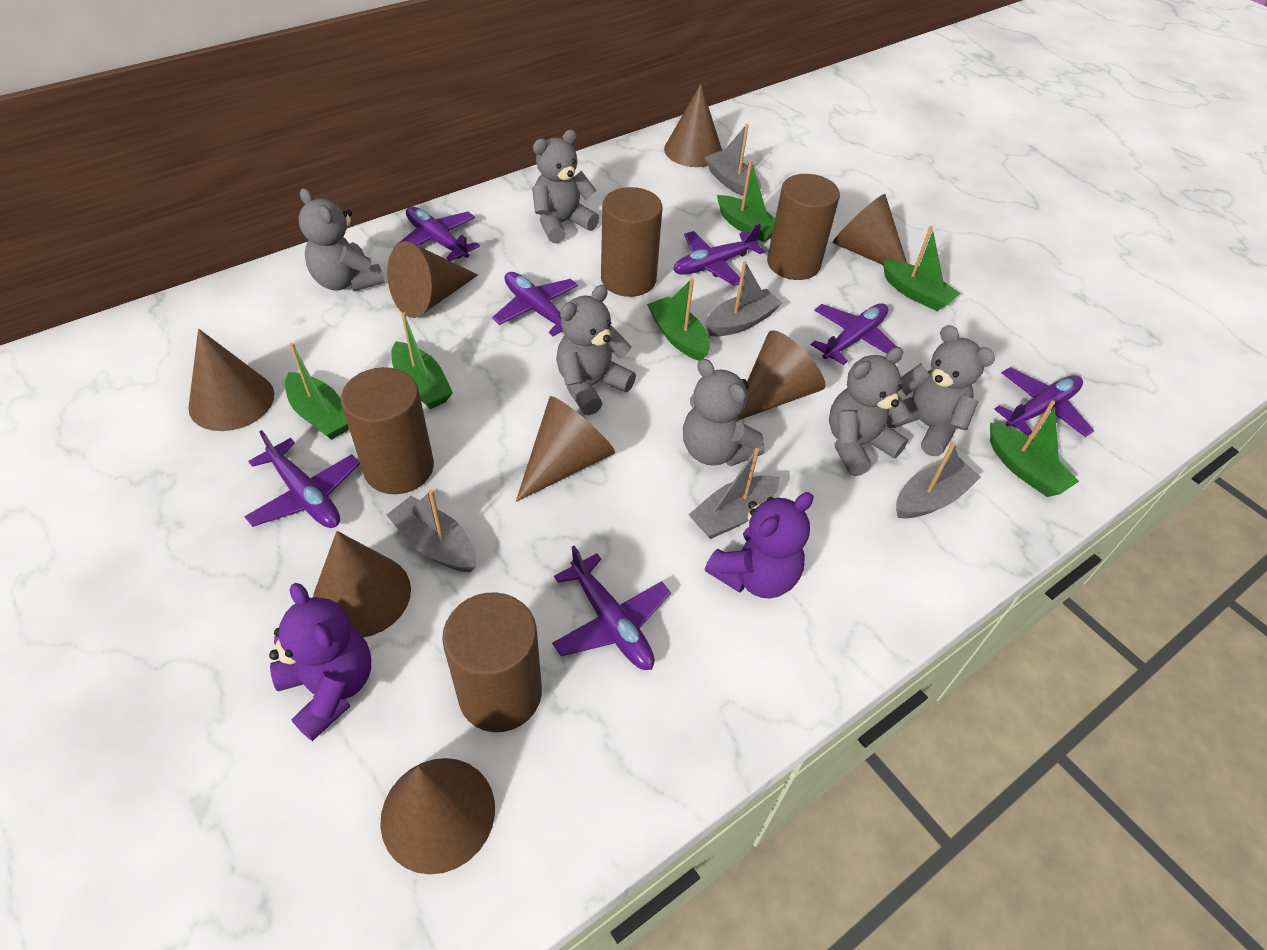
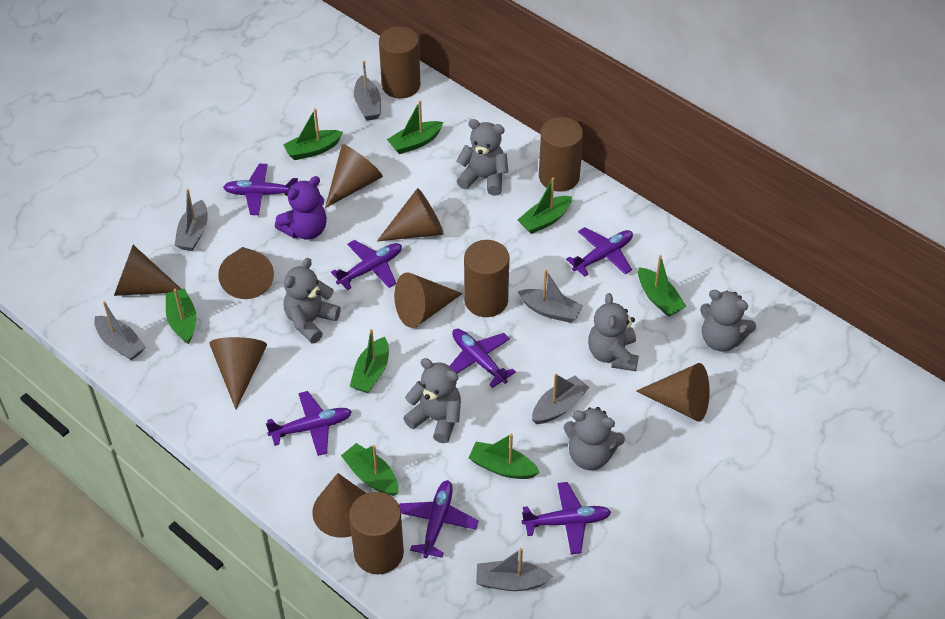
green boat: 6 -> 8
grey boat: 5 -> 6
purple teddy bear: 2 -> 1

